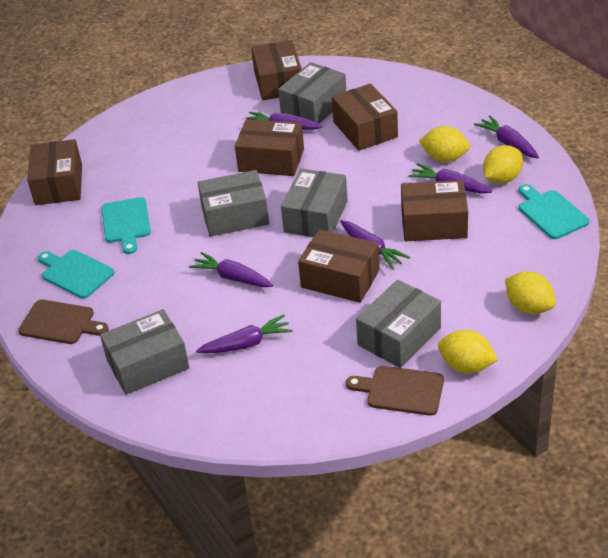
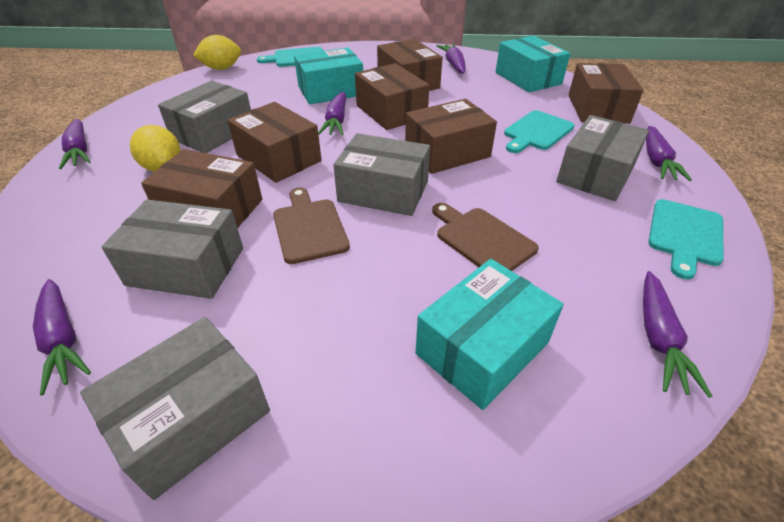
turquoise box: 0 -> 3
yellow lemon: 4 -> 2

